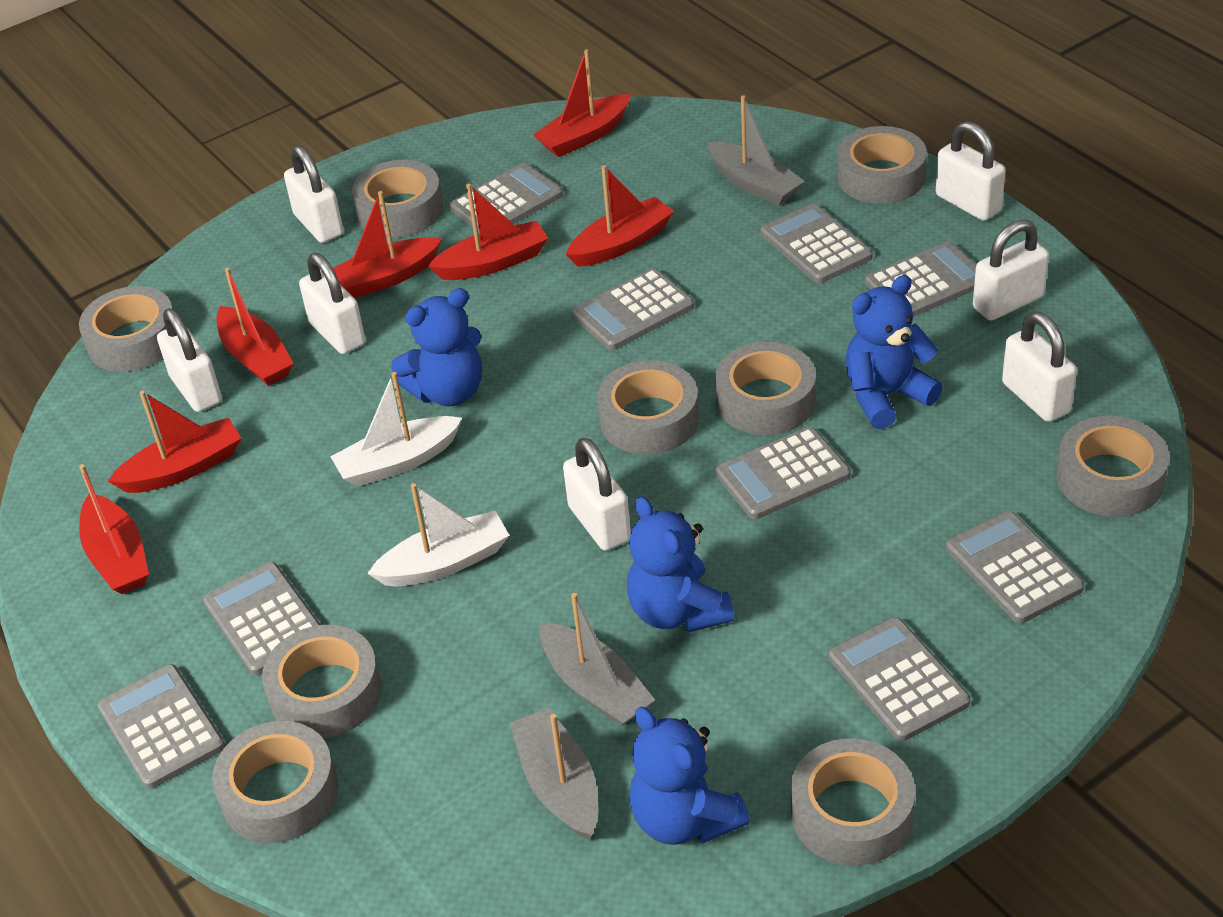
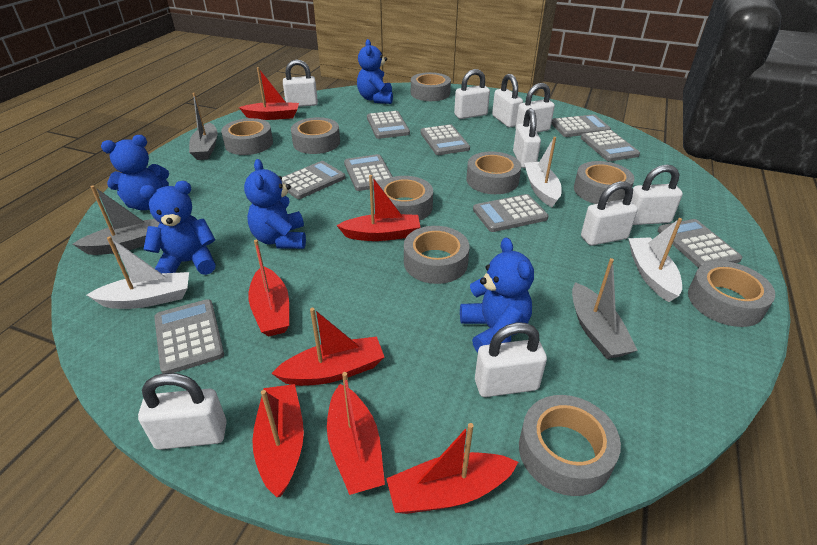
blue teddy bear: 4 -> 5
white boat: 2 -> 3
white padlock: 7 -> 9

